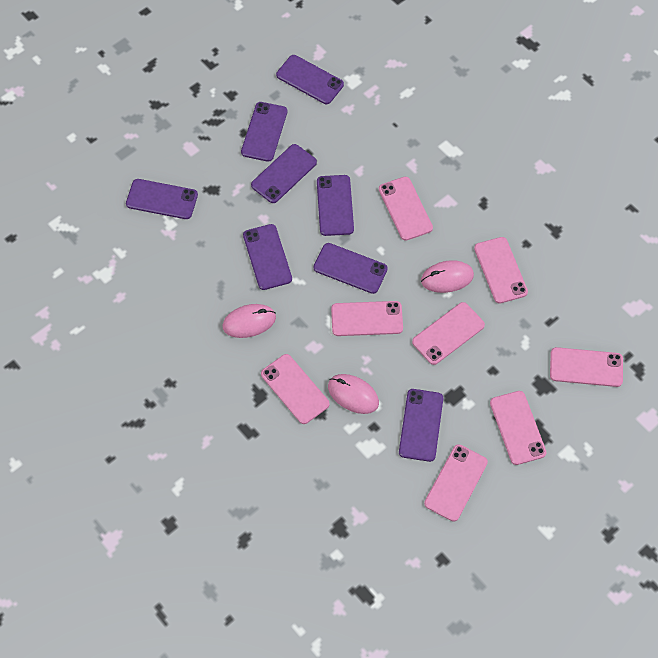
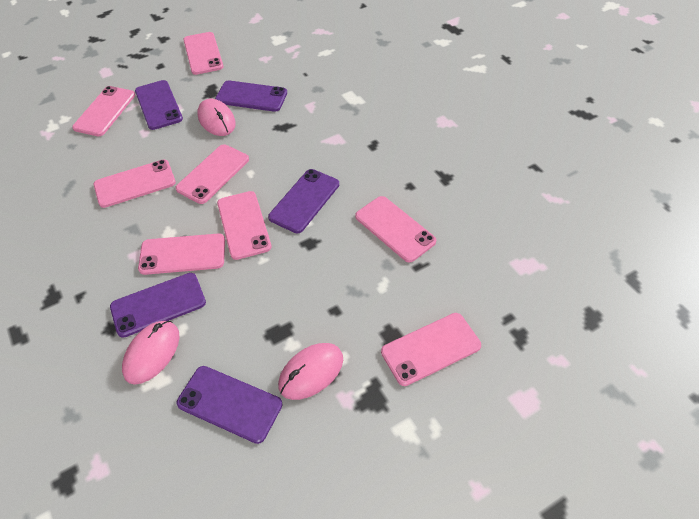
purple phone: 8 -> 5

